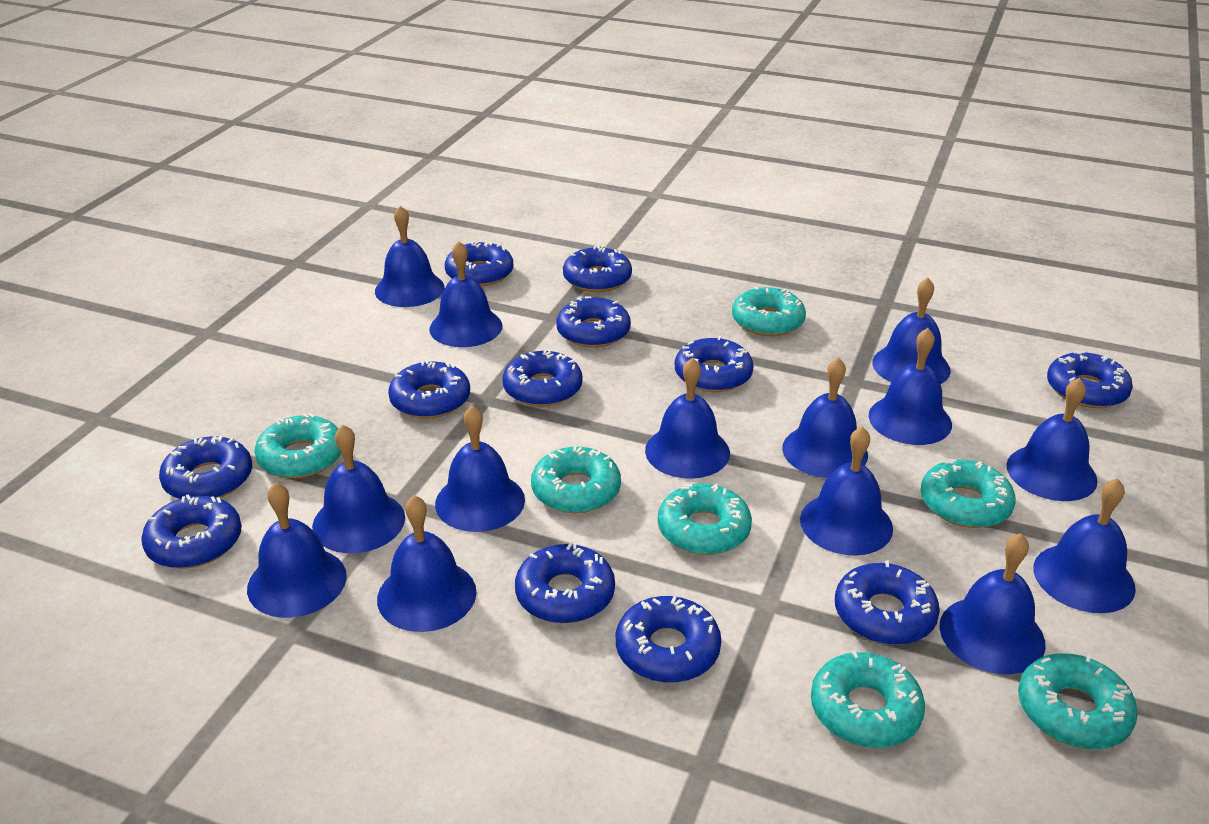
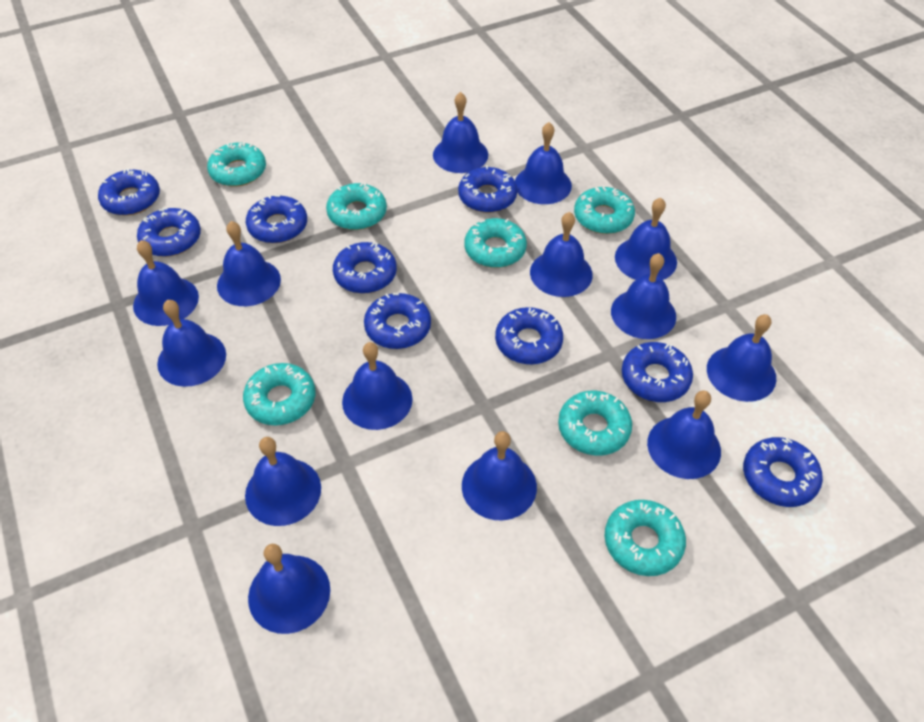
blue donut: 12 -> 9

